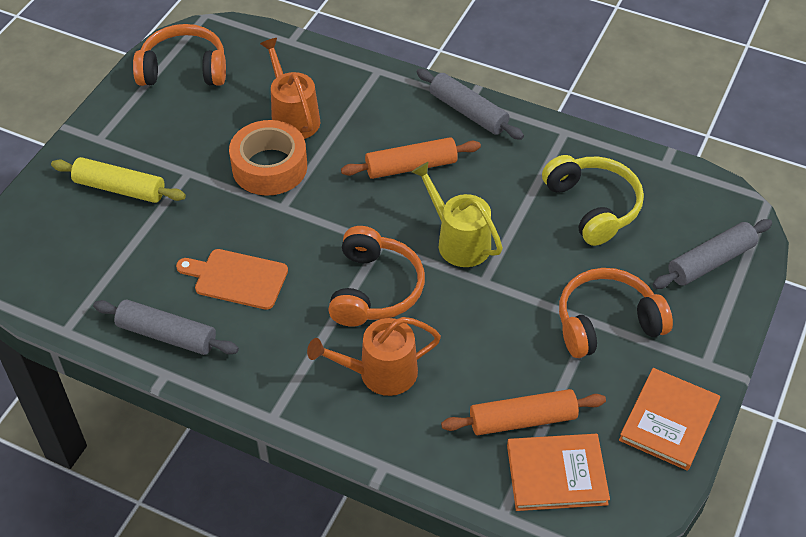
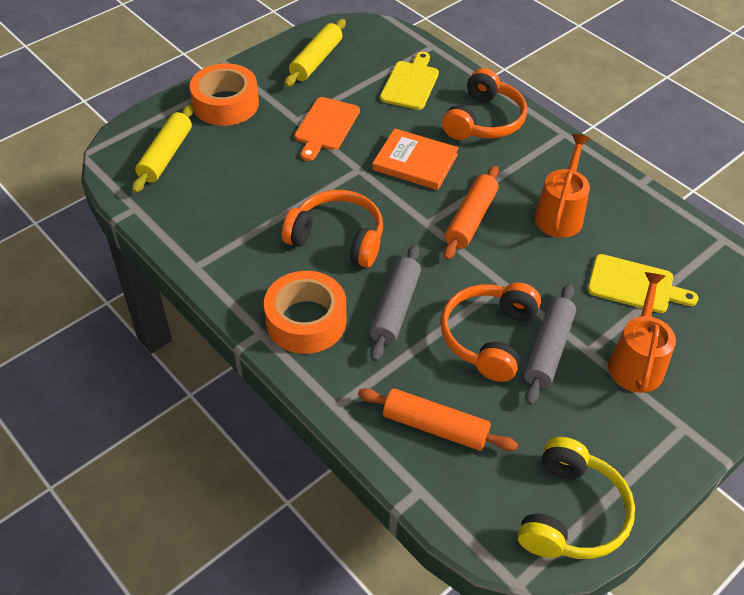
grey rolling pin: 3 -> 2
orange book: 2 -> 1
orange tape: 1 -> 2
yellow cutting board: 0 -> 2
yellow rolling pin: 1 -> 2
yellow watering can: 1 -> 0

